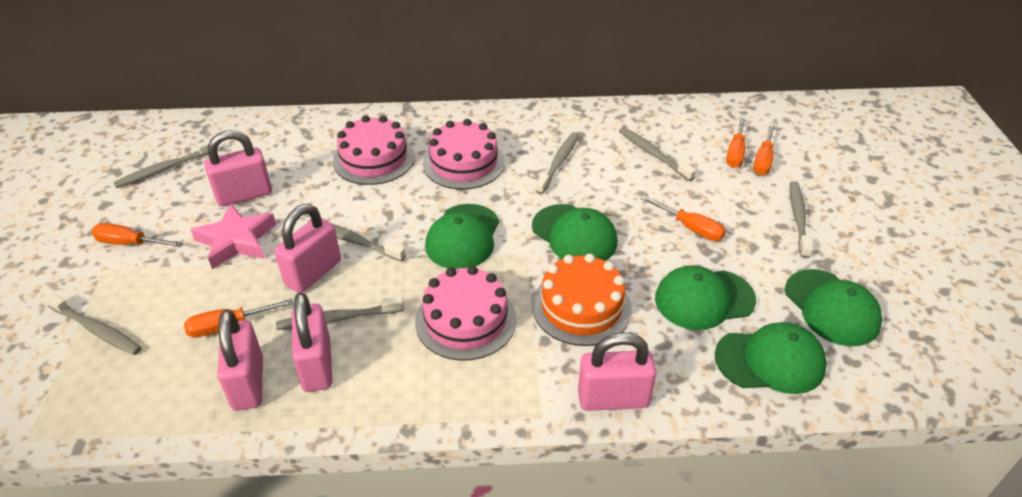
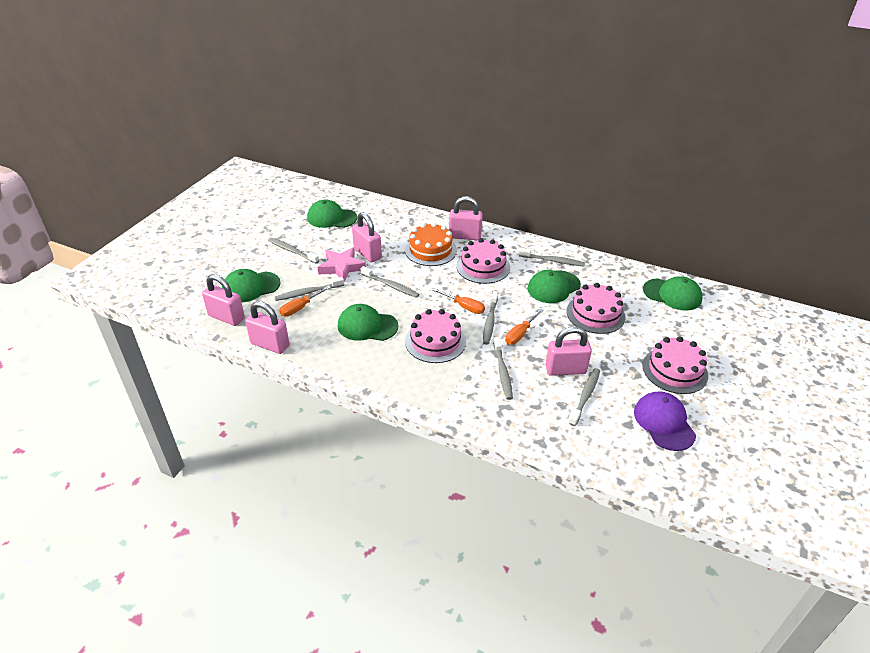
orange screwdriver: 5 -> 3
pink cake: 3 -> 4
purple cap: 0 -> 1

